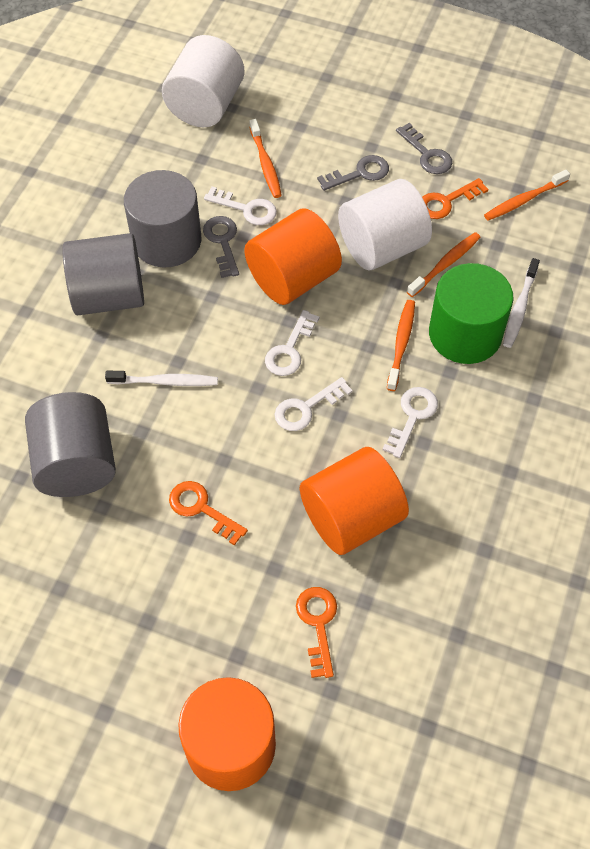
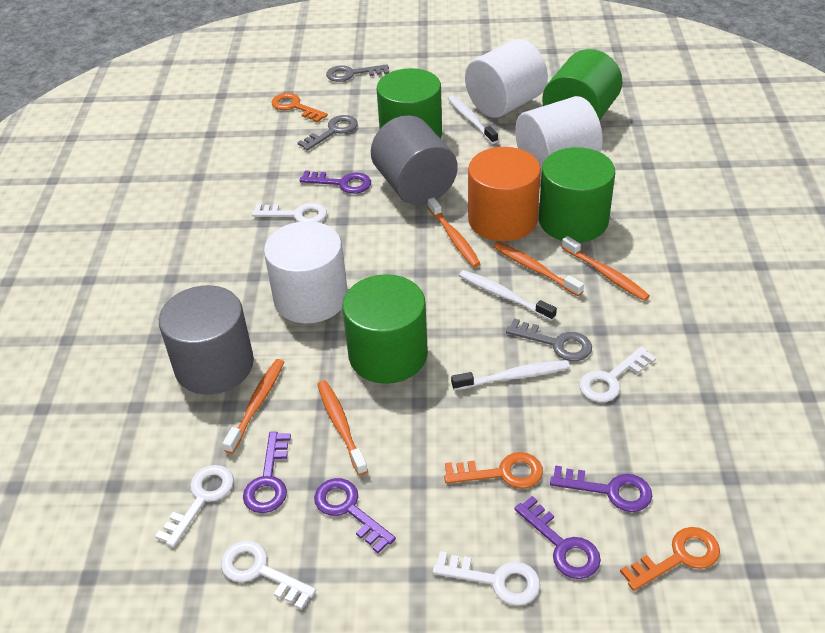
green cylinder: 1 -> 4
grey cylinder: 3 -> 2
orange cylinder: 3 -> 1
orange toothbrush: 4 -> 5
purple key: 0 -> 5
white cylinder: 2 -> 3
white key: 4 -> 5
white toothbrush: 2 -> 3

